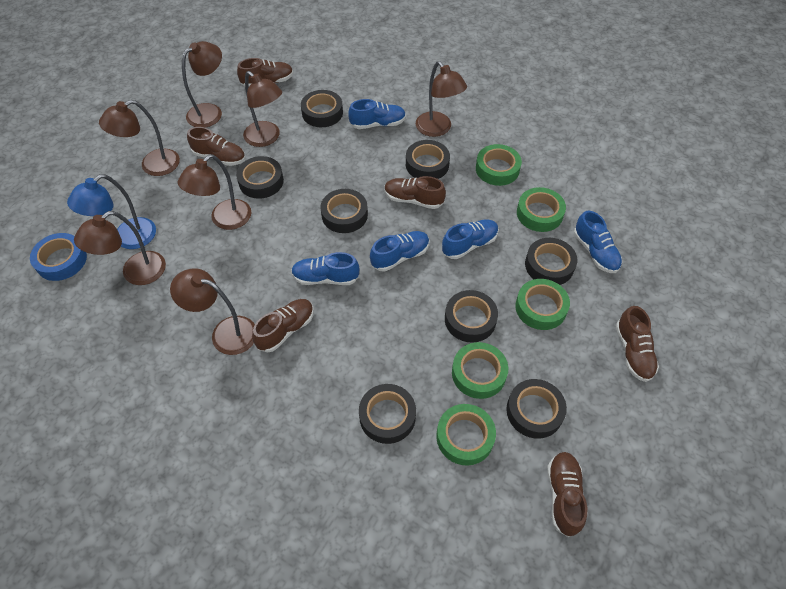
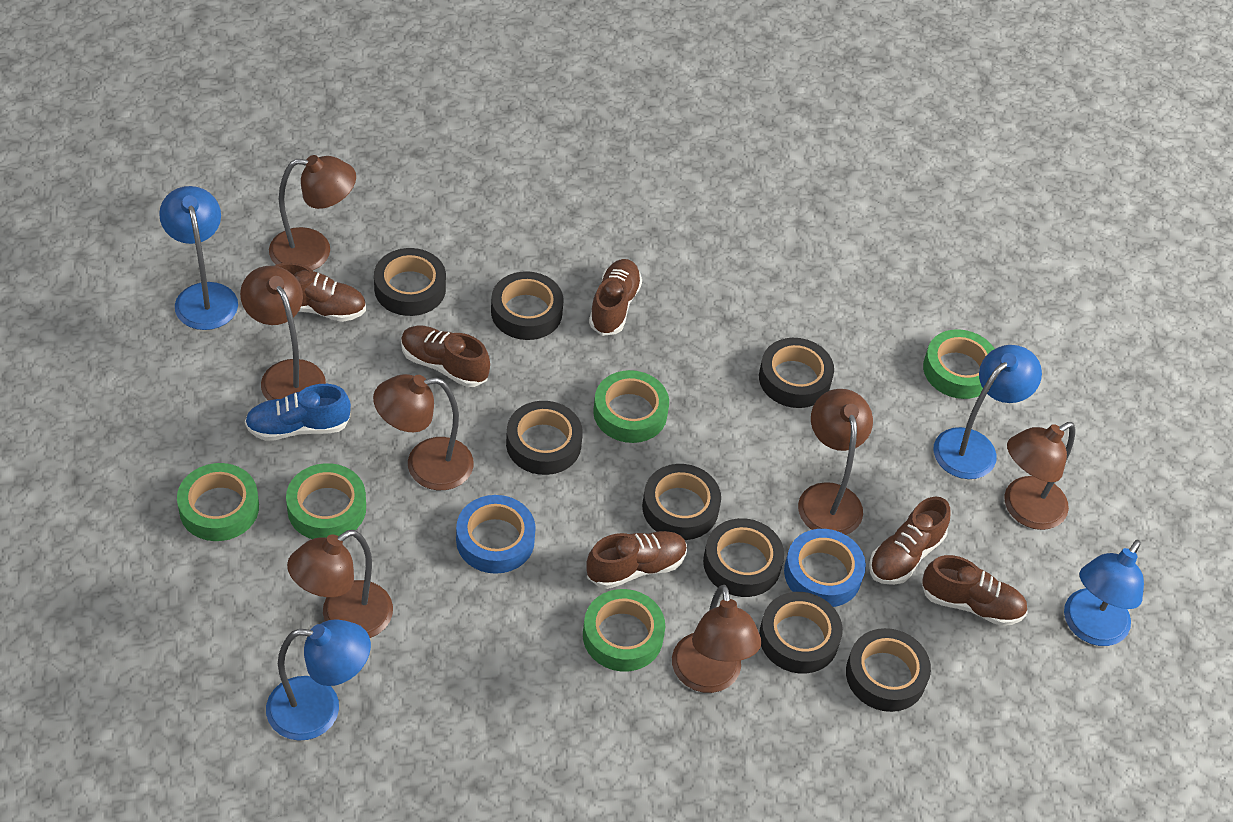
blue lamp: 1 -> 4
blue shoe: 5 -> 1
blue tape: 1 -> 2

